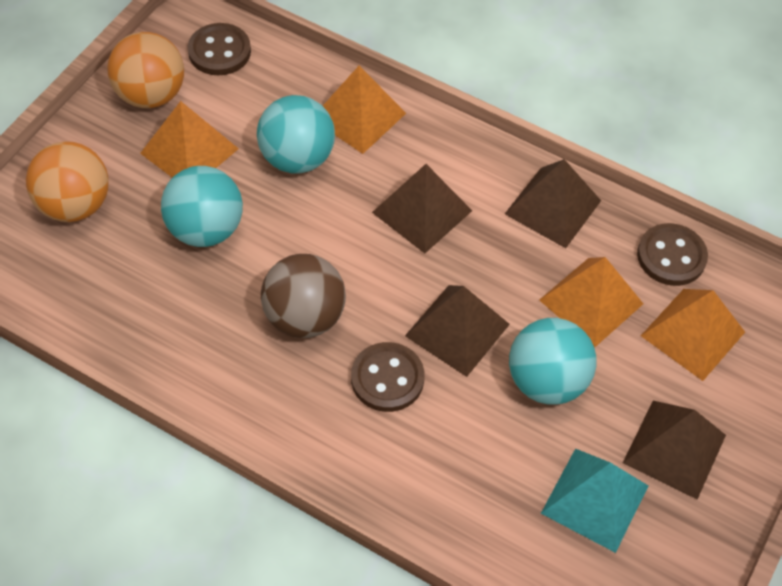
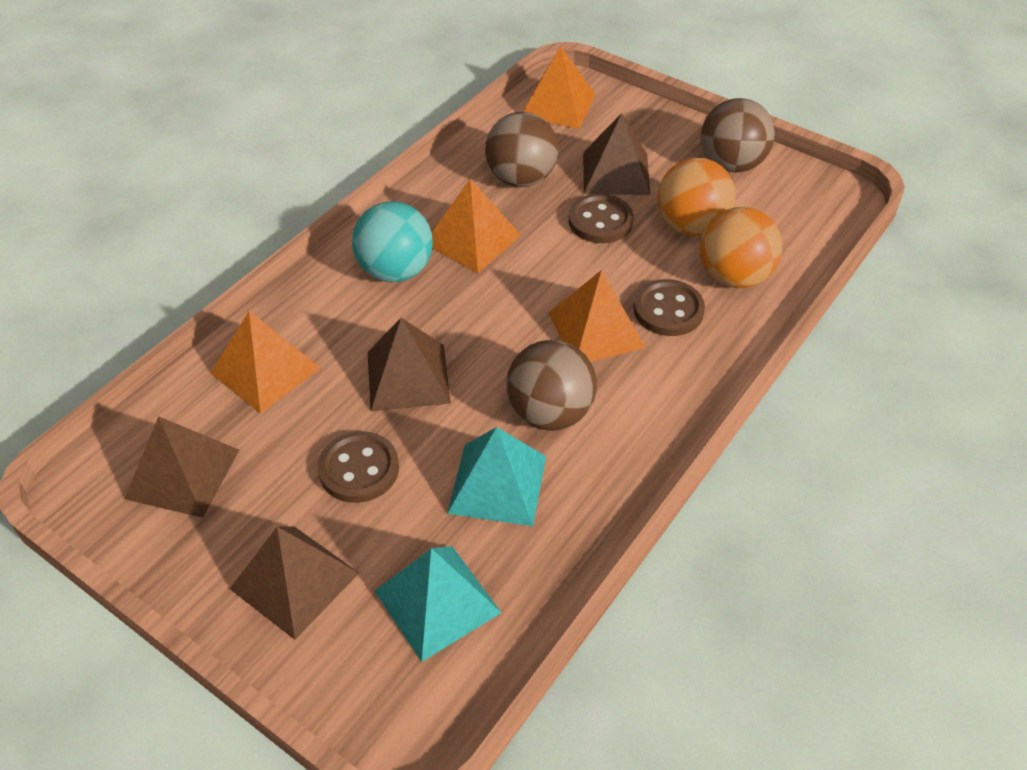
brown ball: 1 -> 3
turquoise ball: 3 -> 1
turquoise pyramid: 1 -> 2

